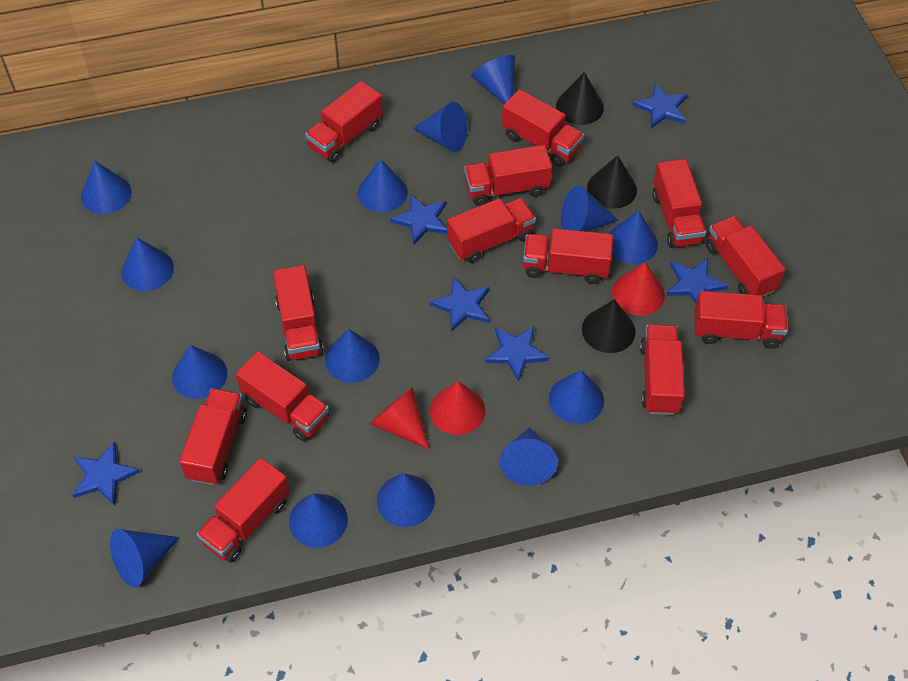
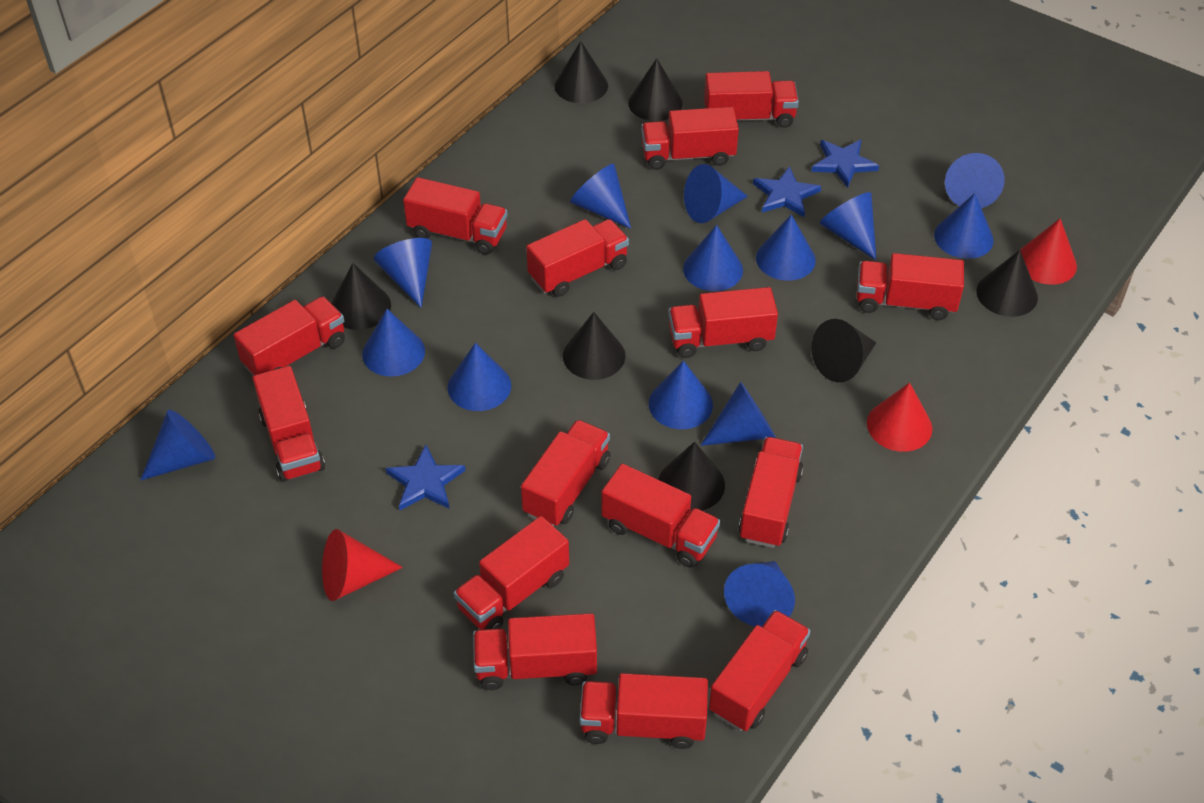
black cone: 3 -> 7
blue star: 6 -> 3
red truck: 13 -> 15

